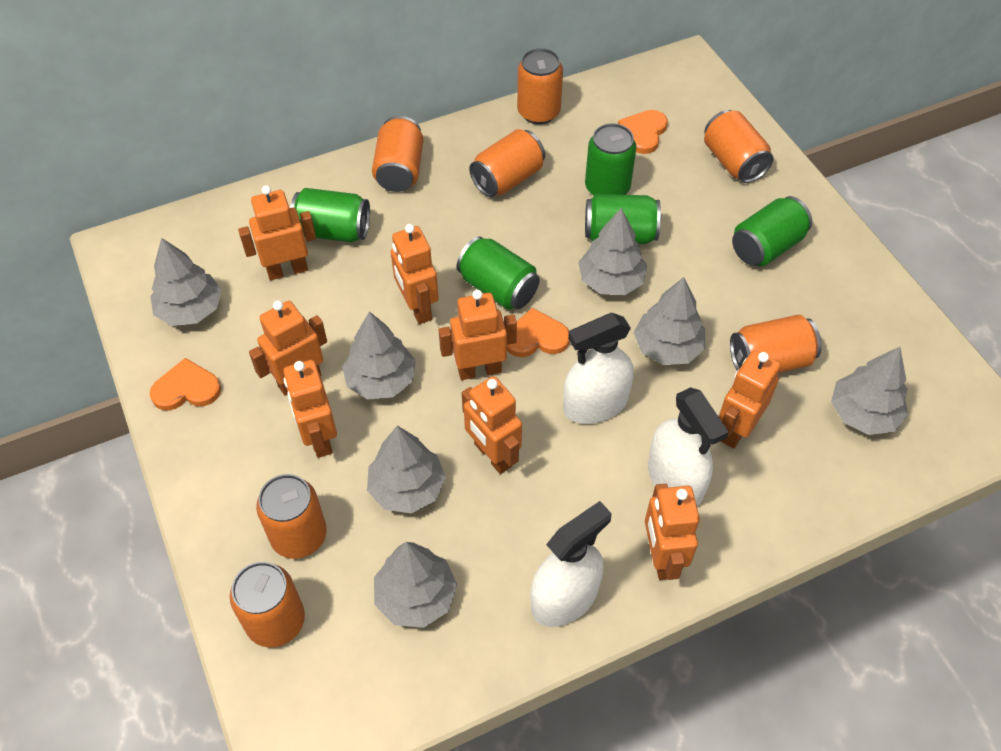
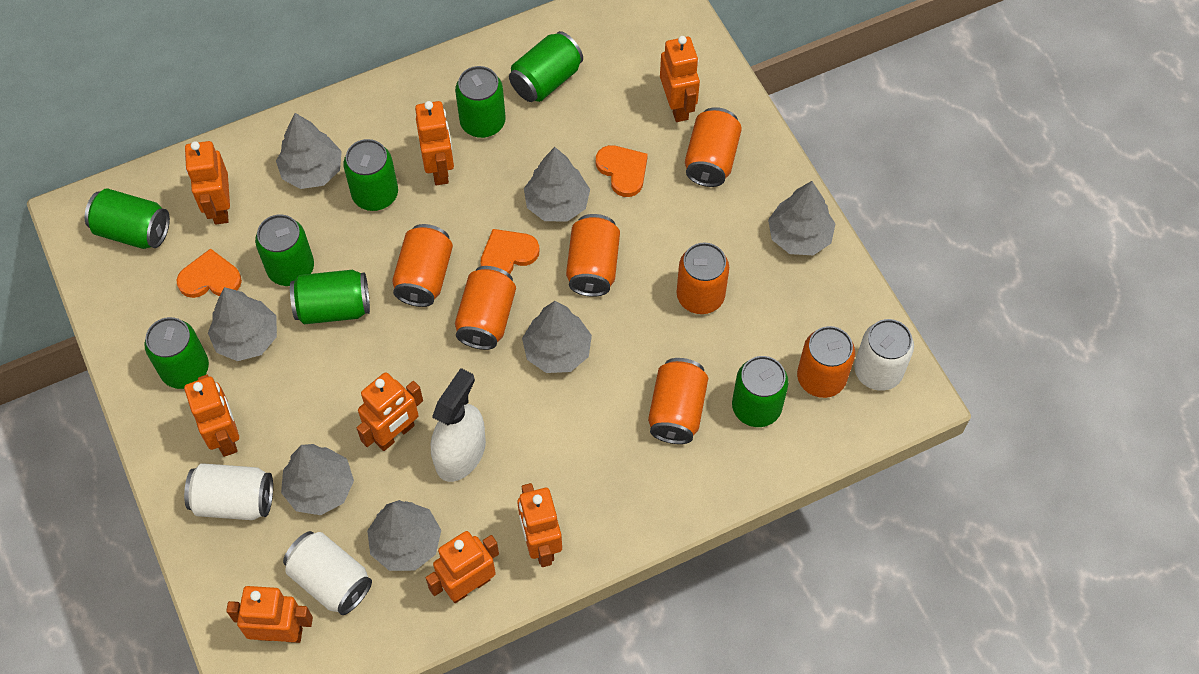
green can: 5 -> 8
white can: 0 -> 3
white spray bottle: 3 -> 1

